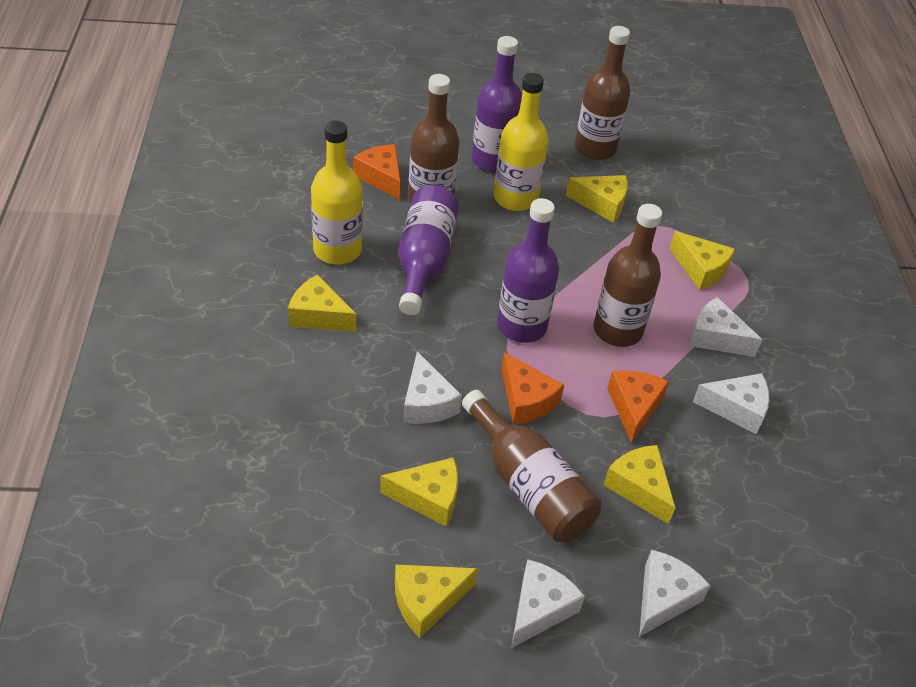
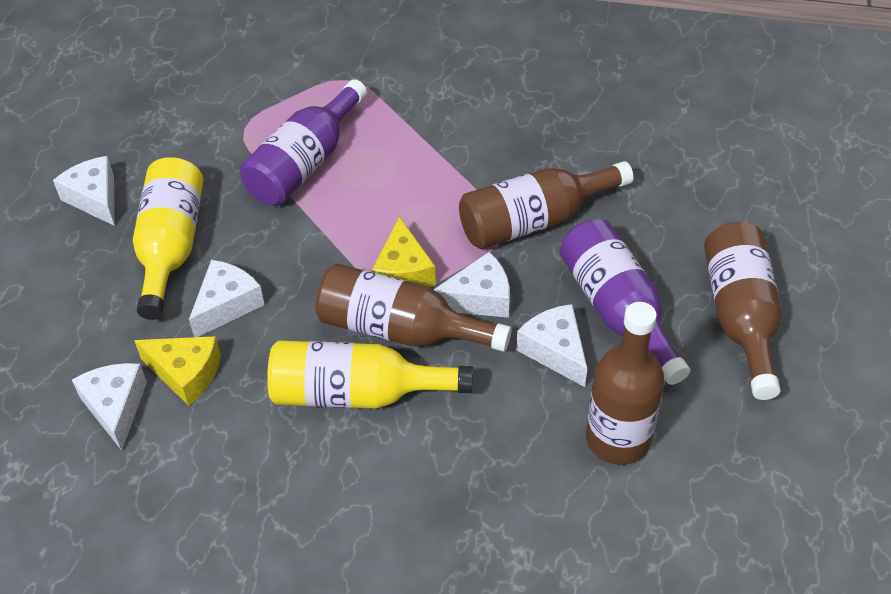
orange cheese: 3 -> 0
purple bottle: 3 -> 2
yellow cheese: 6 -> 2

